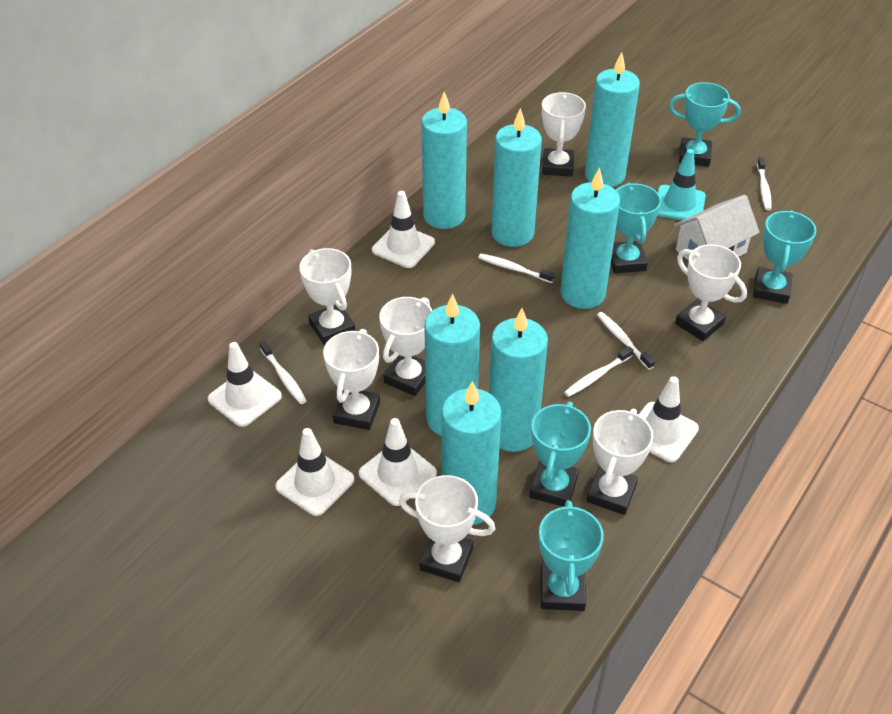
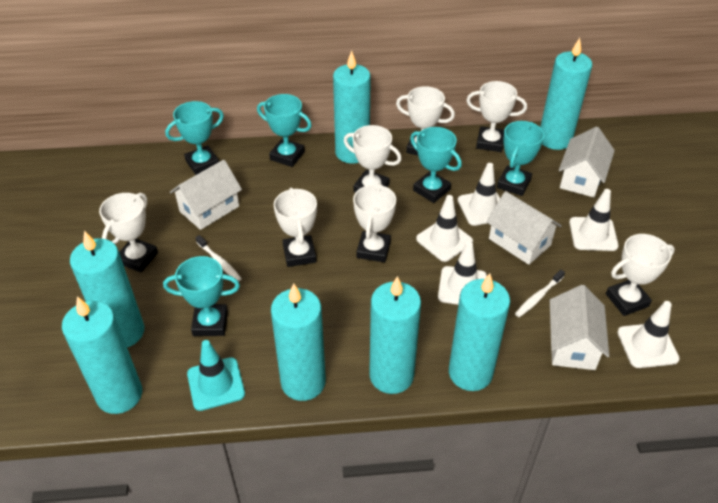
white house: 1 -> 4
white toothbrush: 5 -> 2

